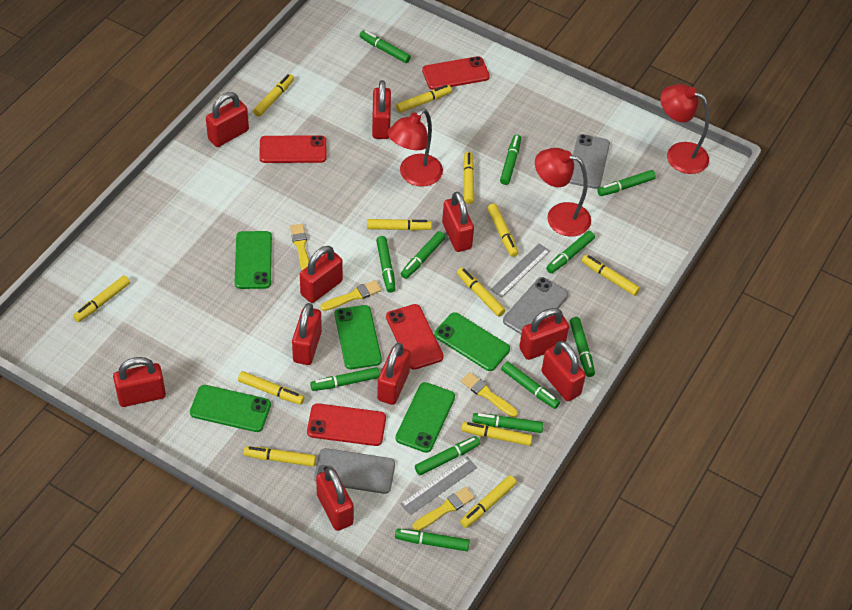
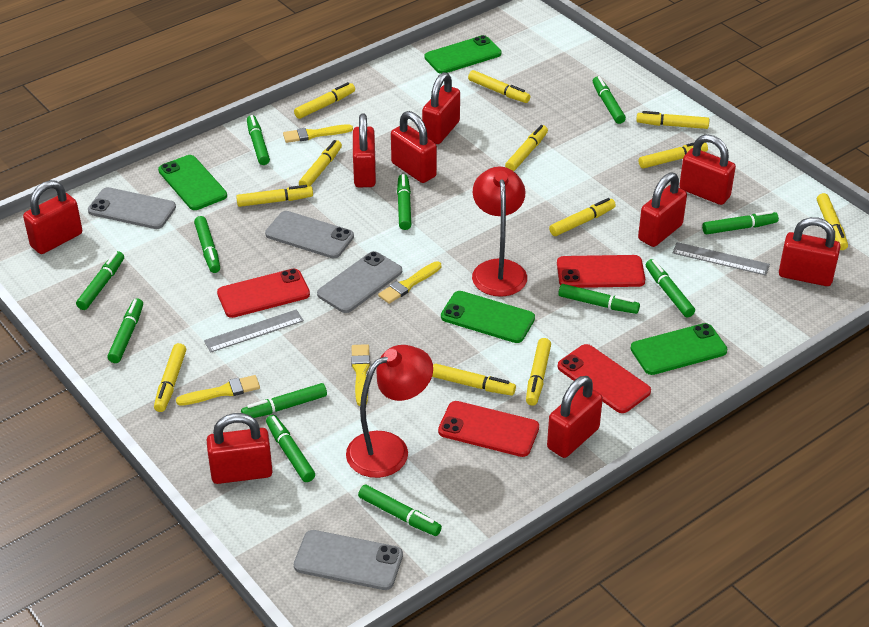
green phone: 5 -> 4
grey phone: 3 -> 4
red lamp: 3 -> 2
red padlock: 10 -> 9

